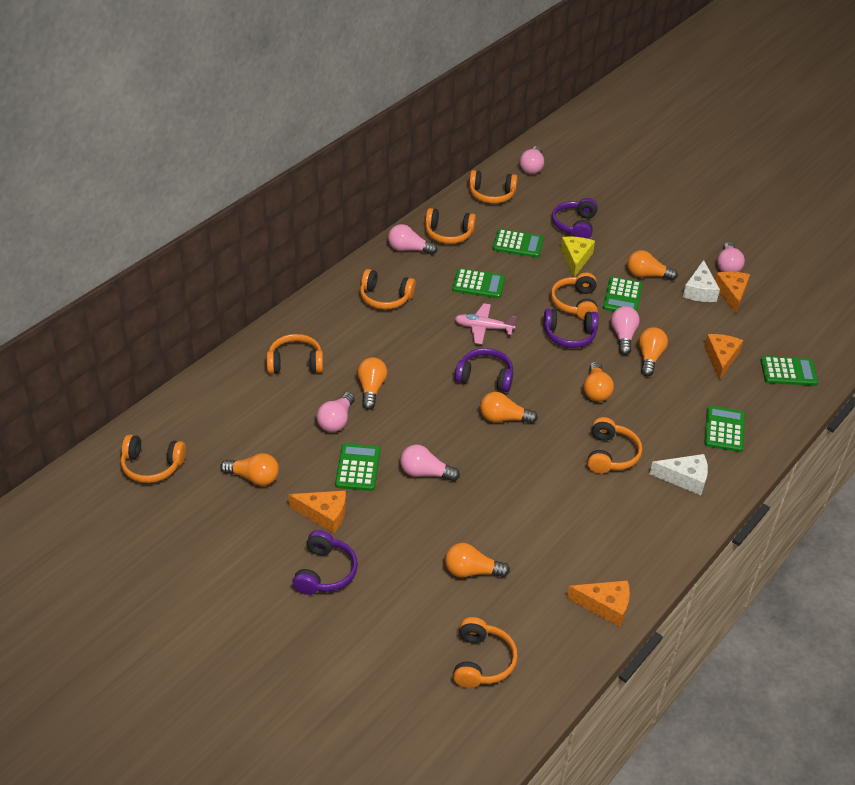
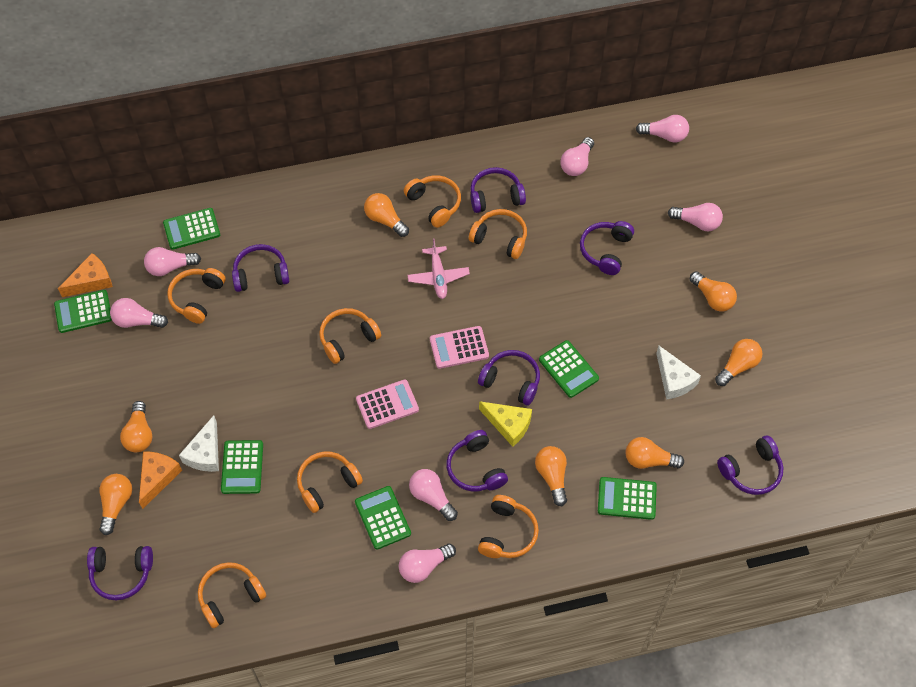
orange cheese: 4 -> 2
orange headphones: 8 -> 7
pink calculator: 0 -> 2
pink light bulb: 6 -> 7
purple headphones: 4 -> 7

